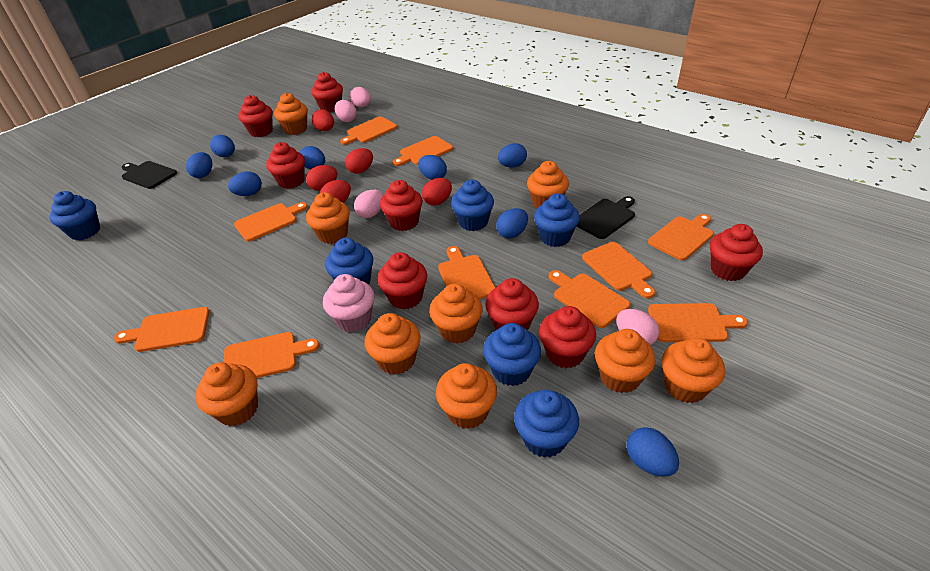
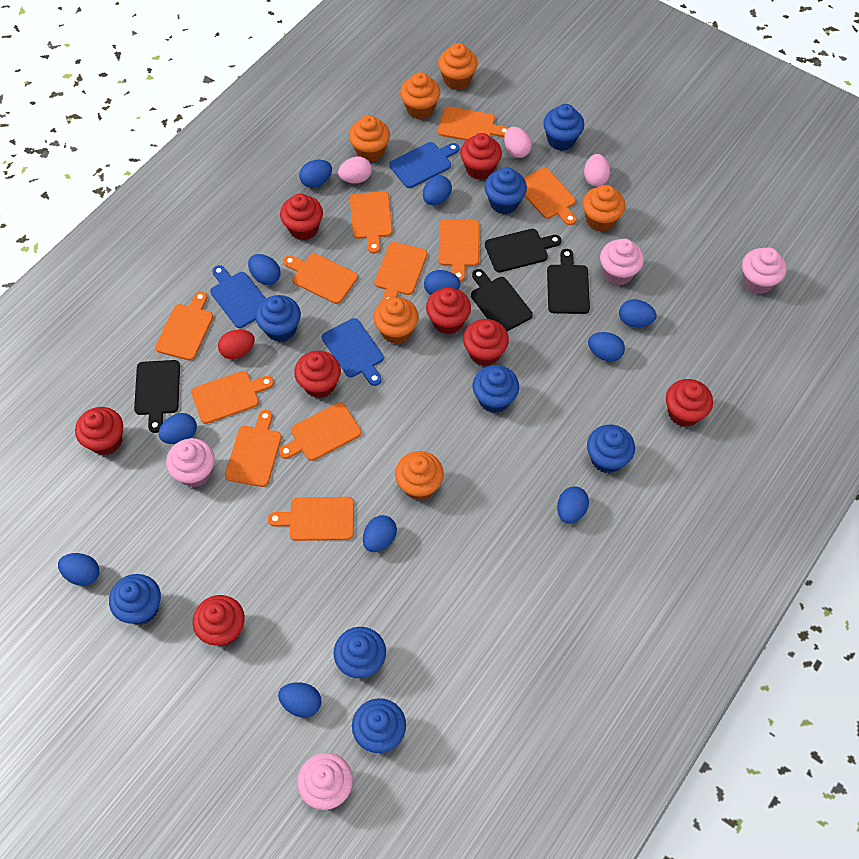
black cutting board: 2 -> 4
blue cupcake: 6 -> 8
blue cutting board: 0 -> 3
blue egg: 8 -> 11
orange cupcake: 9 -> 6
orange cutting board: 10 -> 11
pink cupcake: 1 -> 4
pink egg: 4 -> 3
red egg: 5 -> 1

